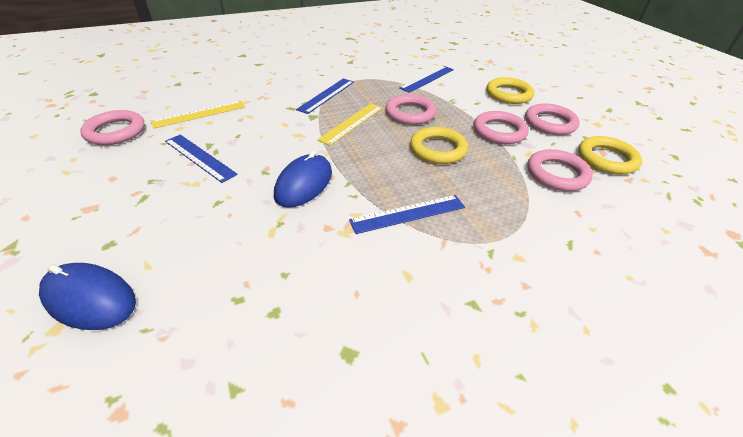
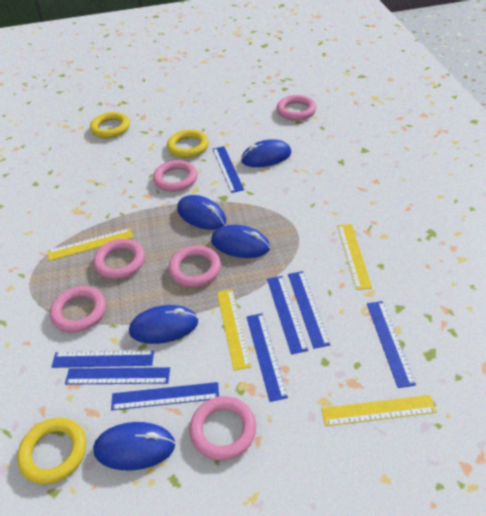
blue mouse: 2 -> 5
blue ruler: 4 -> 8
pink ring: 5 -> 6
yellow ruler: 2 -> 4

